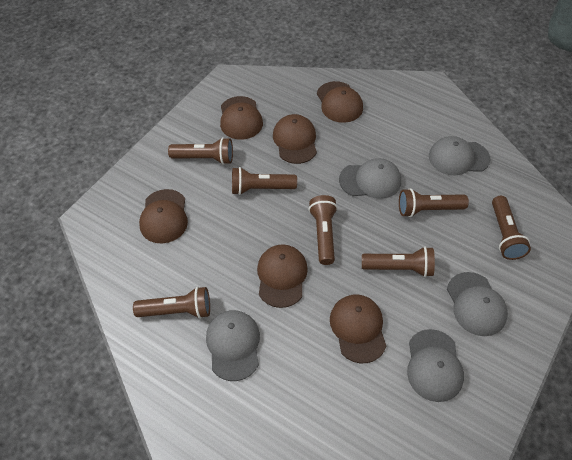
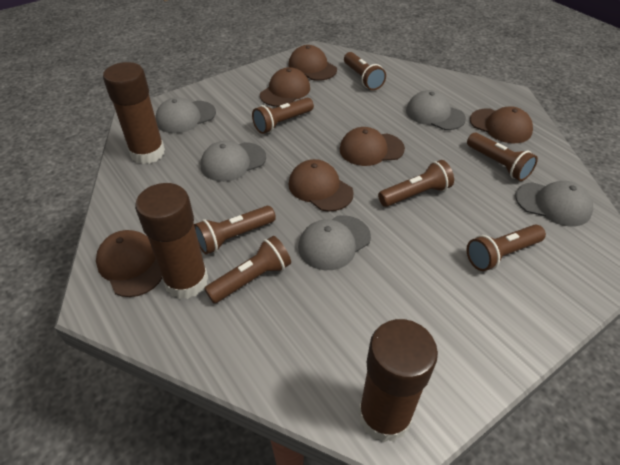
brown glue stick: 0 -> 3

